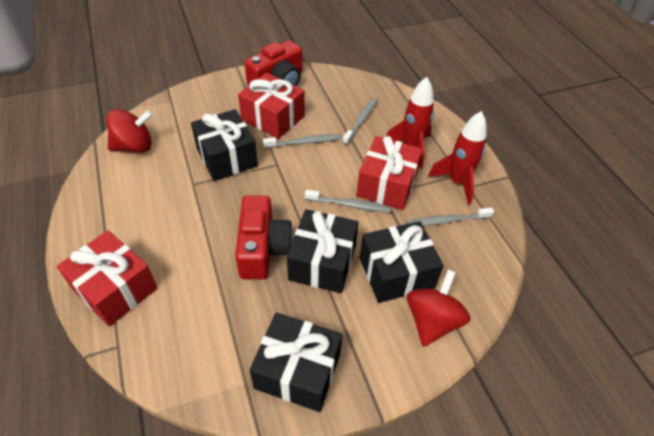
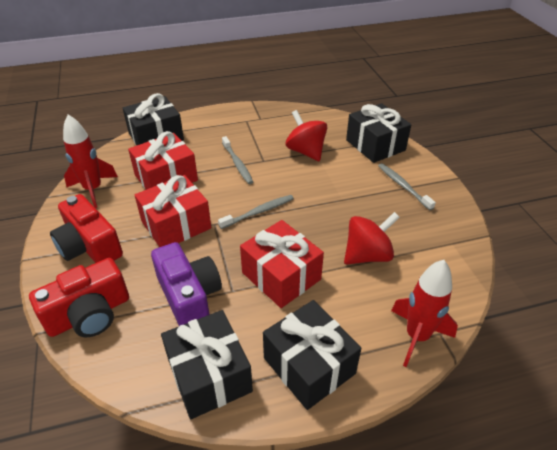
grey toothbrush: 4 -> 3
purple camera: 0 -> 1

